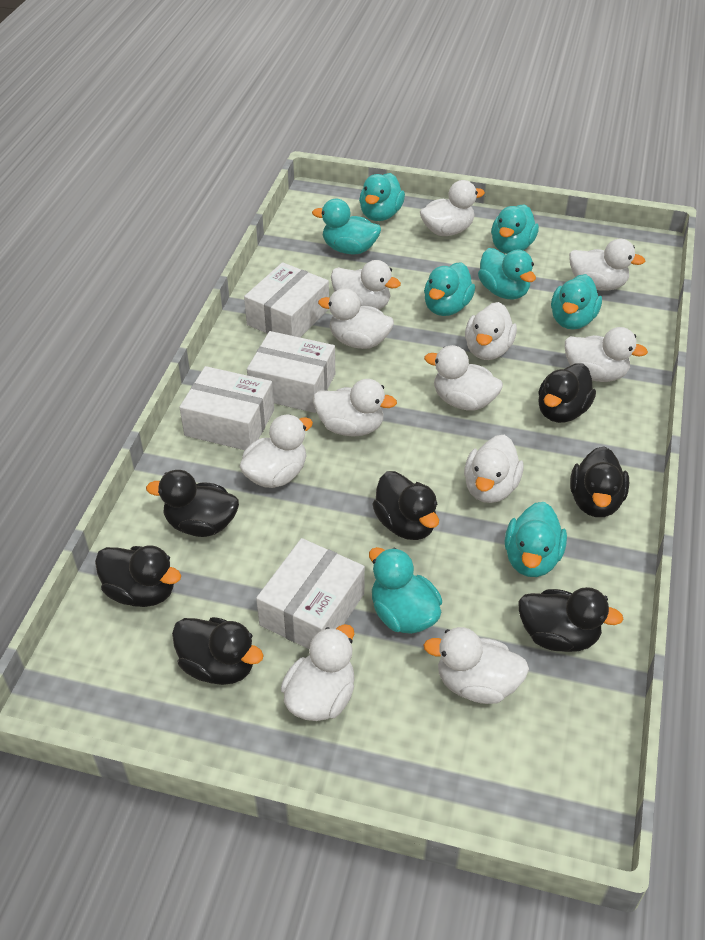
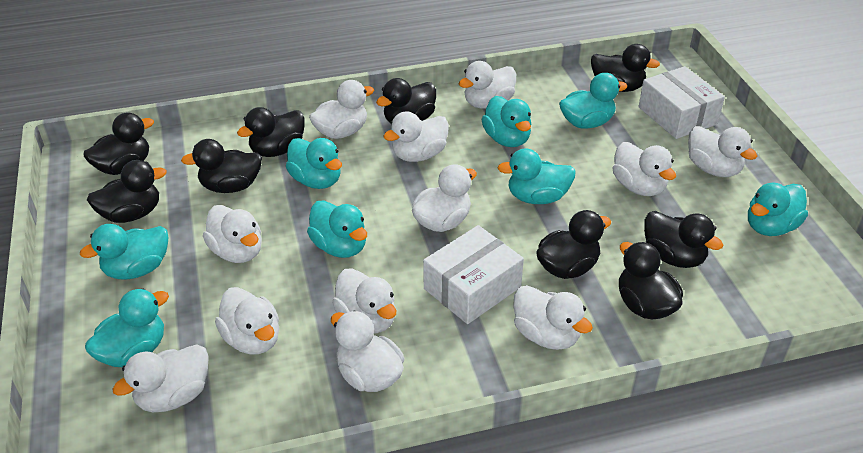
black duck: 7 -> 9
white box: 4 -> 2

